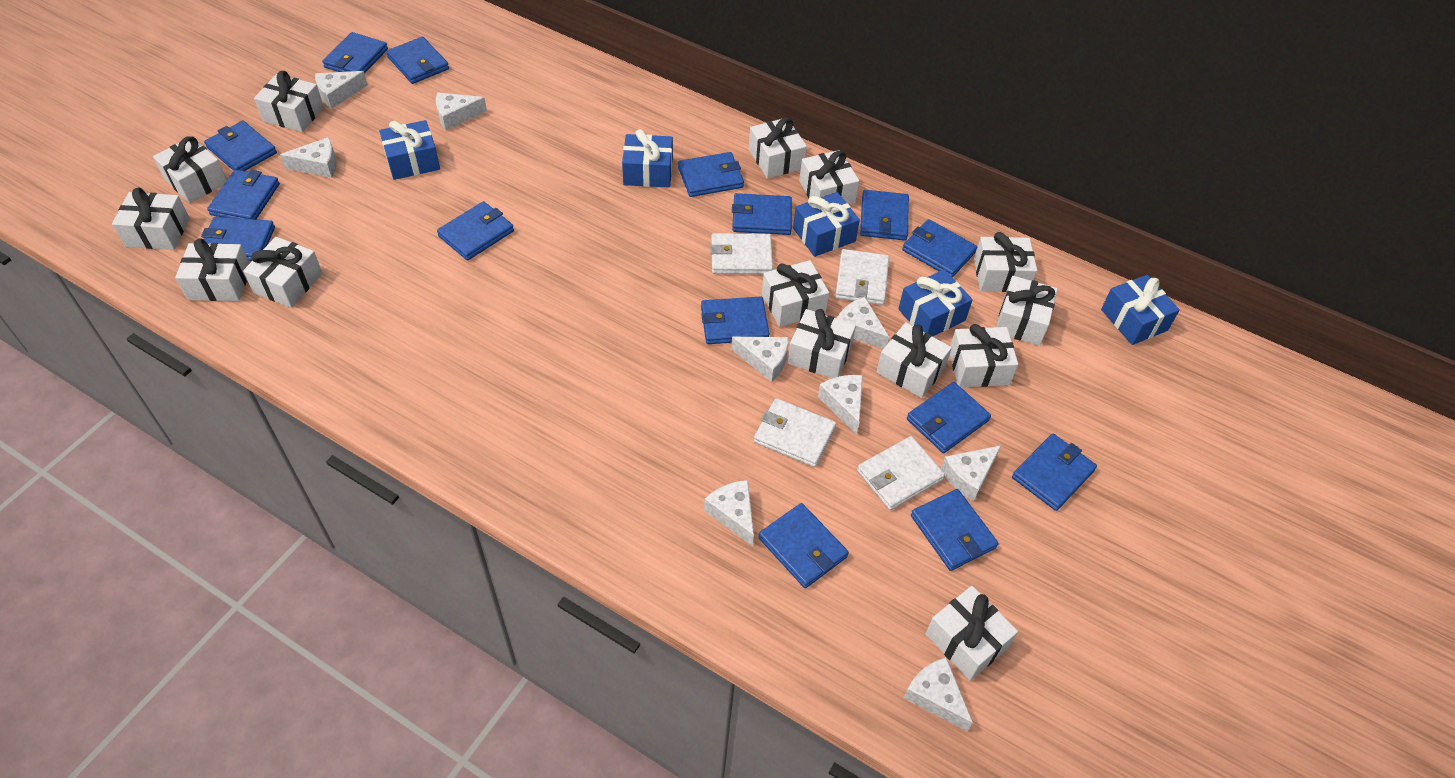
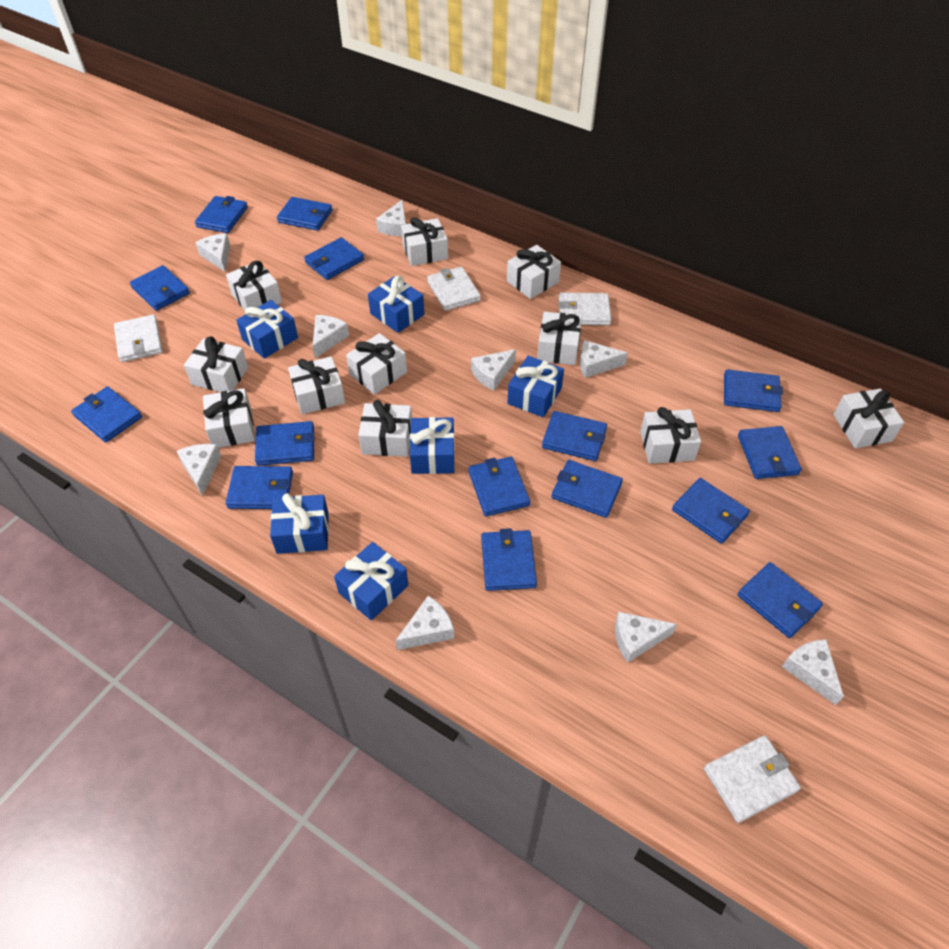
blue gift: 5 -> 6
white gift: 14 -> 11

